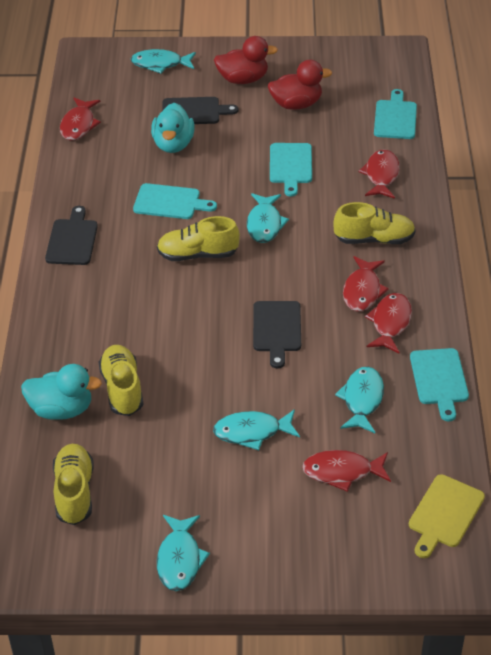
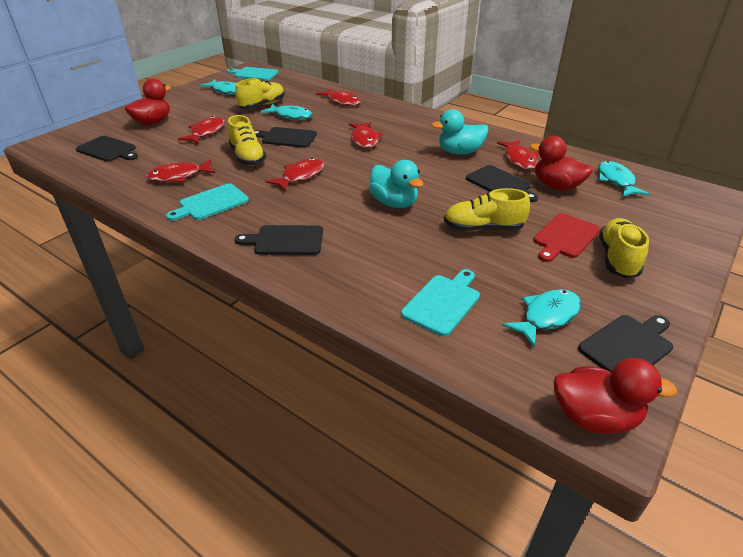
black cutting board: 3 -> 5
red cutting board: 0 -> 1
red duck: 2 -> 3
red fish: 5 -> 6
turquoise cutting board: 4 -> 3
turquoise fish: 5 -> 4
yellow cutting board: 1 -> 0

